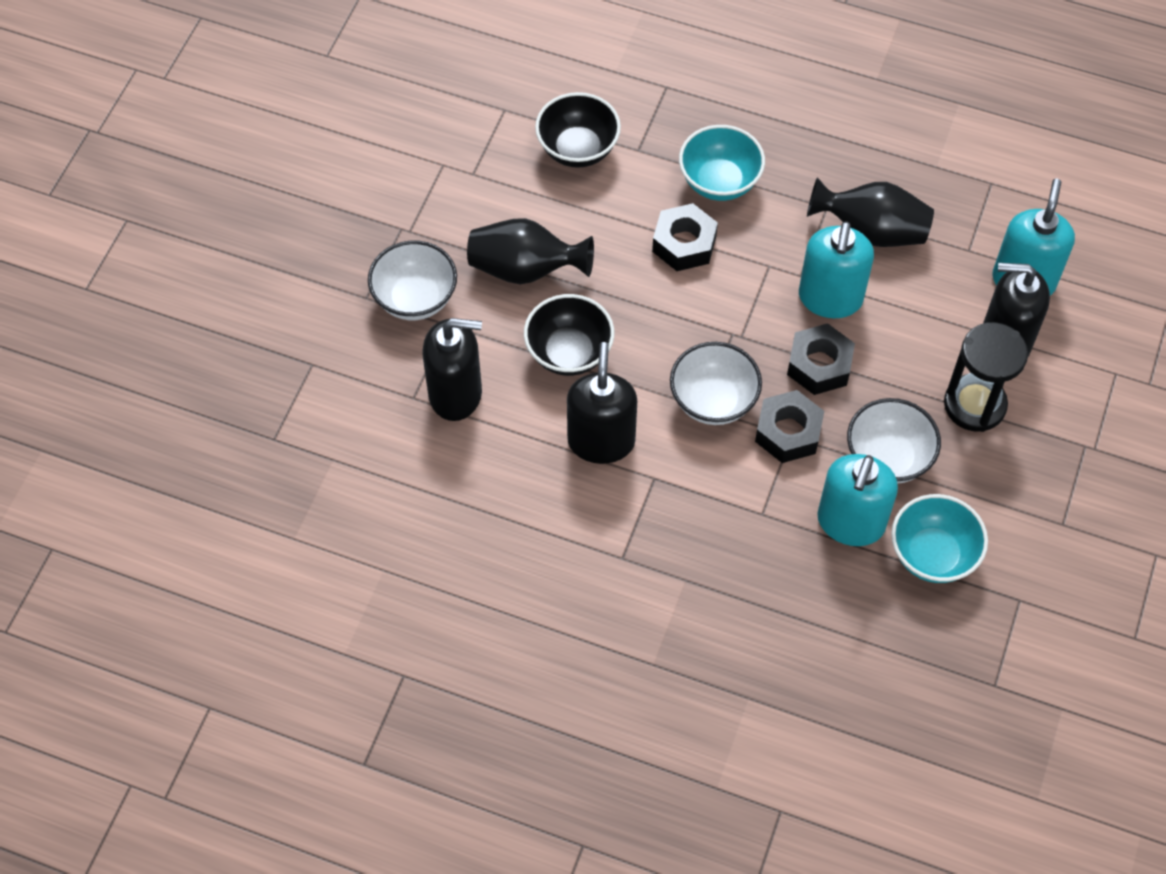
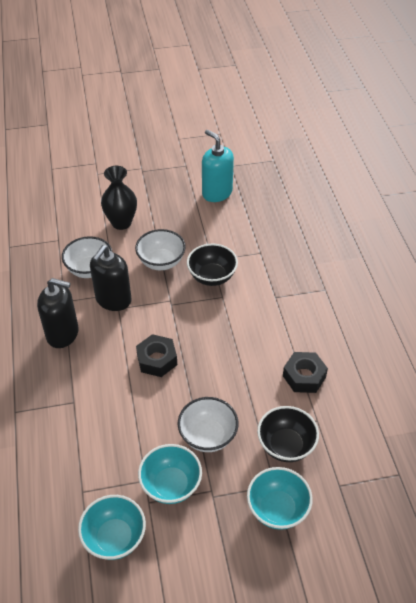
black hourglass: 1 -> 0
black nut: 3 -> 2
black soap dispenser: 3 -> 2
black vase: 2 -> 1
turquoise bowl: 2 -> 3
turquoise soap dispenser: 3 -> 1

